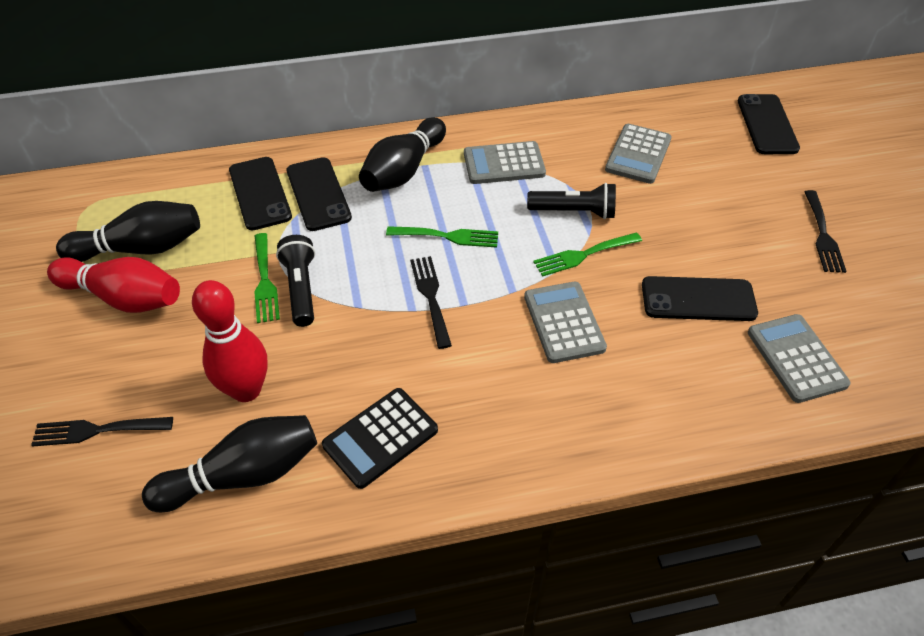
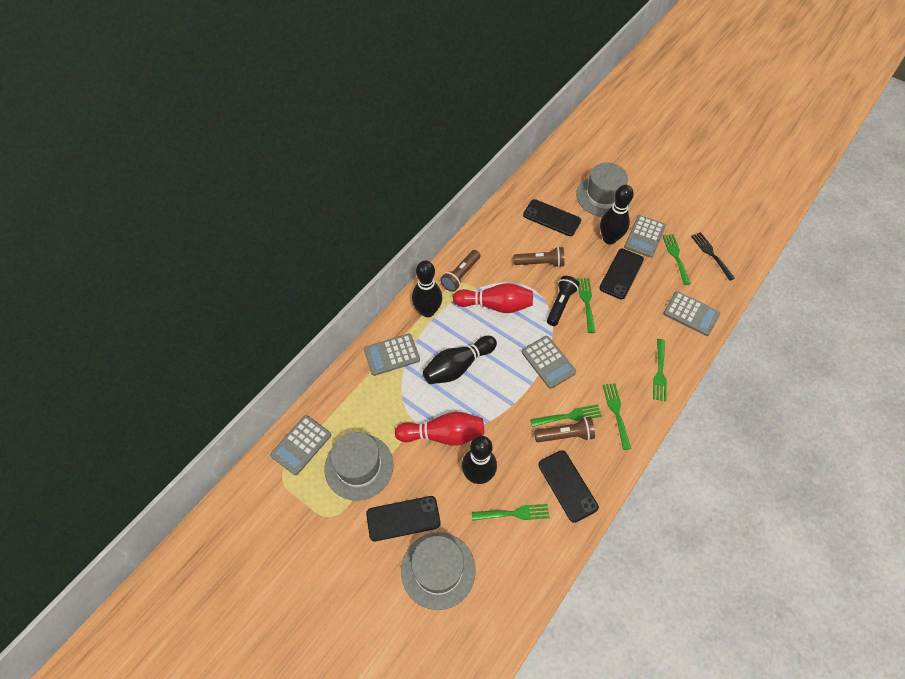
black bowling pin: 3 -> 4
black calculator: 1 -> 0
black flashlight: 2 -> 1
black fork: 3 -> 1
brown flashlight: 0 -> 3
green fork: 3 -> 6
grey calculator: 4 -> 5
grey hat: 0 -> 3

